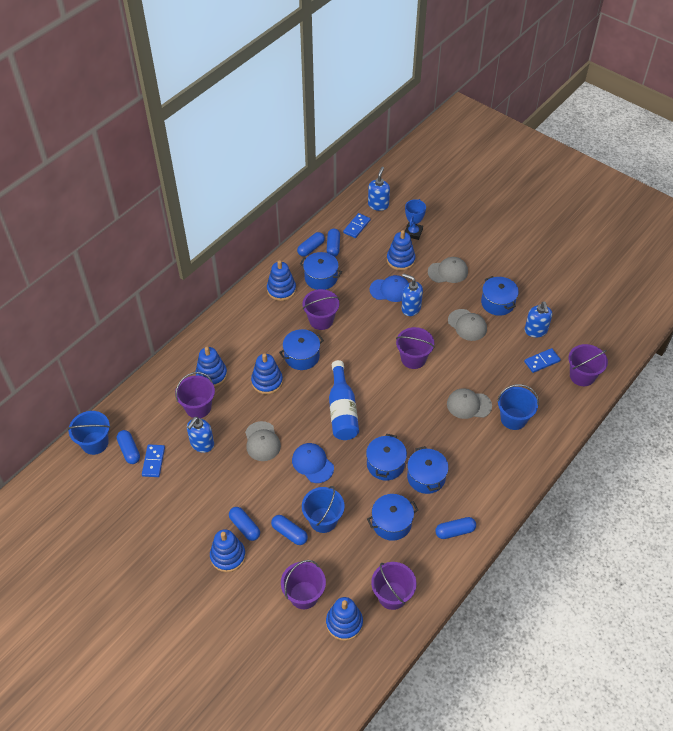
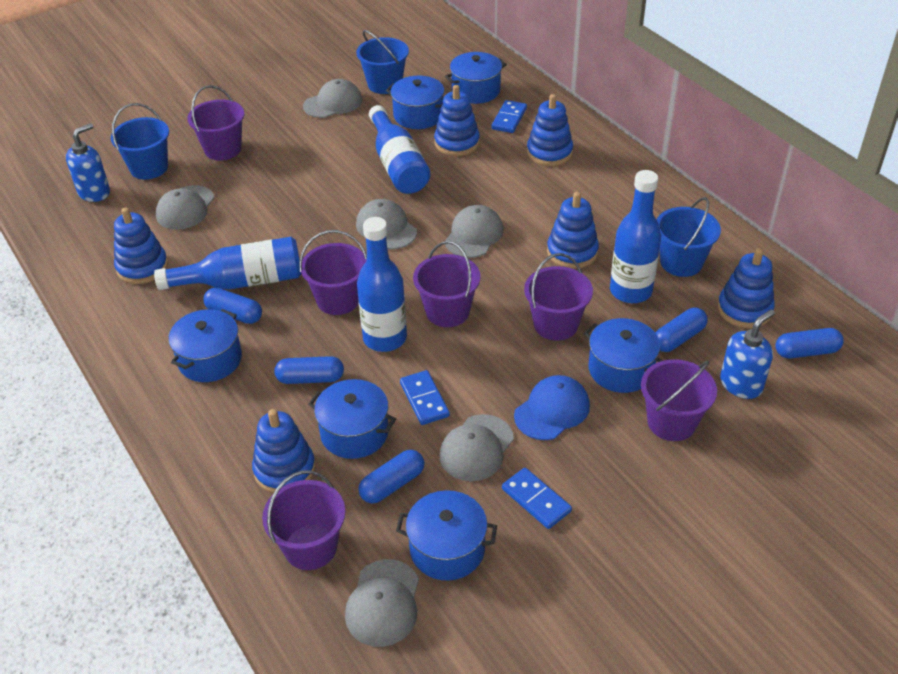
blue bottle: 1 -> 4
blue cap: 2 -> 1
blue capsule: 6 -> 5
blue soap dispenser: 4 -> 2
blue trophy: 1 -> 0
grey cap: 4 -> 6

